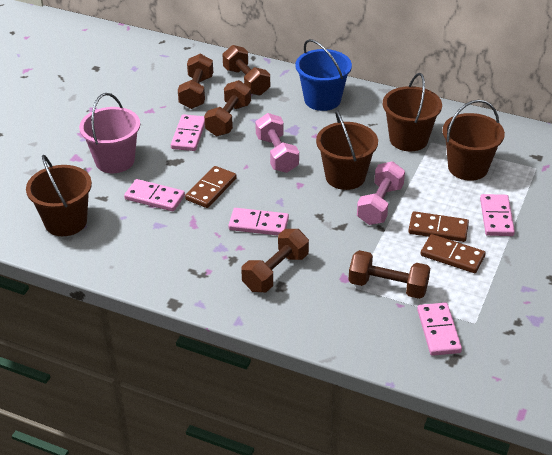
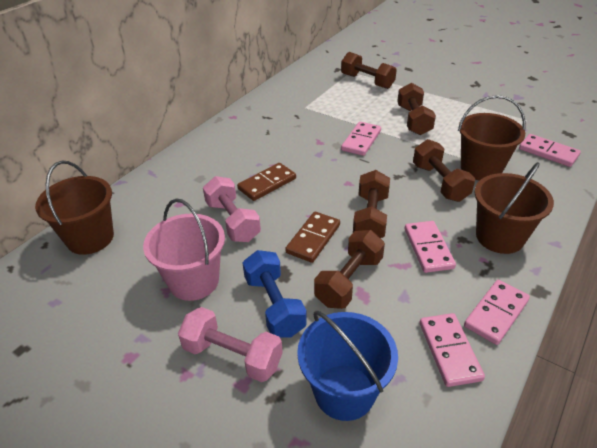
blue dumbbell: 0 -> 1
brown bucket: 4 -> 3
brown domino: 3 -> 2

